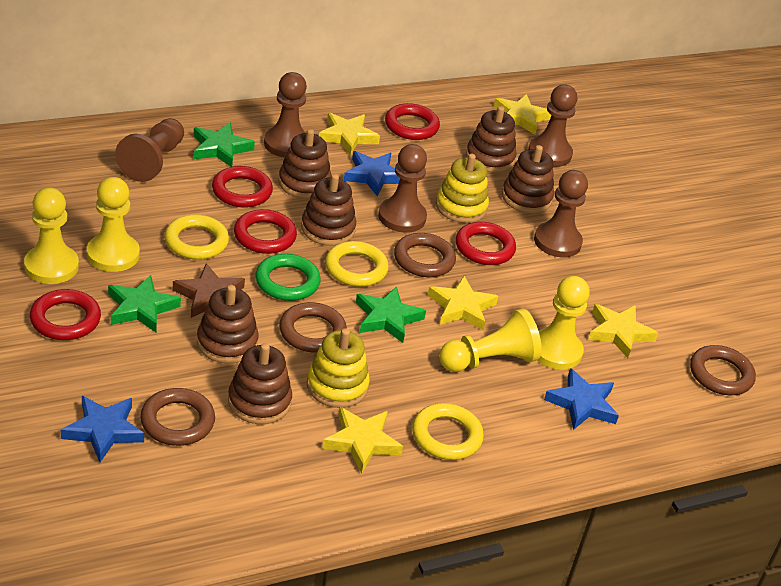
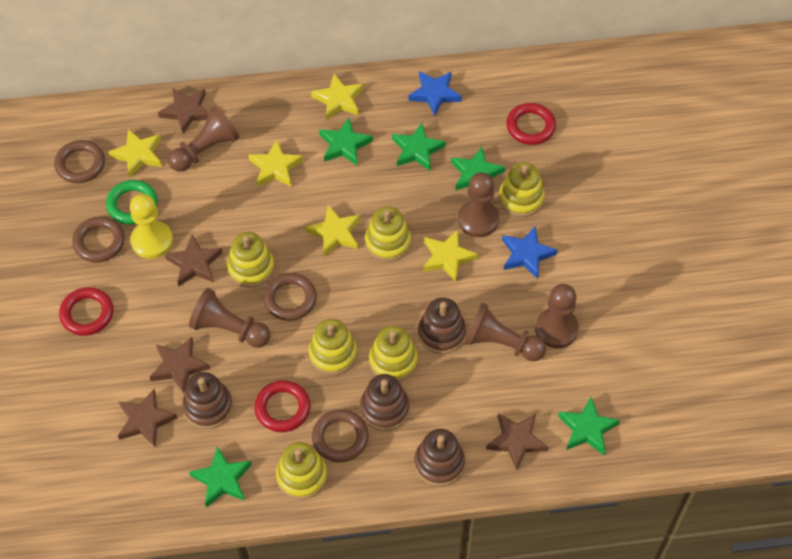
blue star: 3 -> 2
brown stacking toy: 6 -> 4
brown star: 1 -> 5
green star: 3 -> 5
red ring: 5 -> 3
yellow pawn: 4 -> 1
yellow ring: 3 -> 0
yellow stacking toy: 2 -> 6

